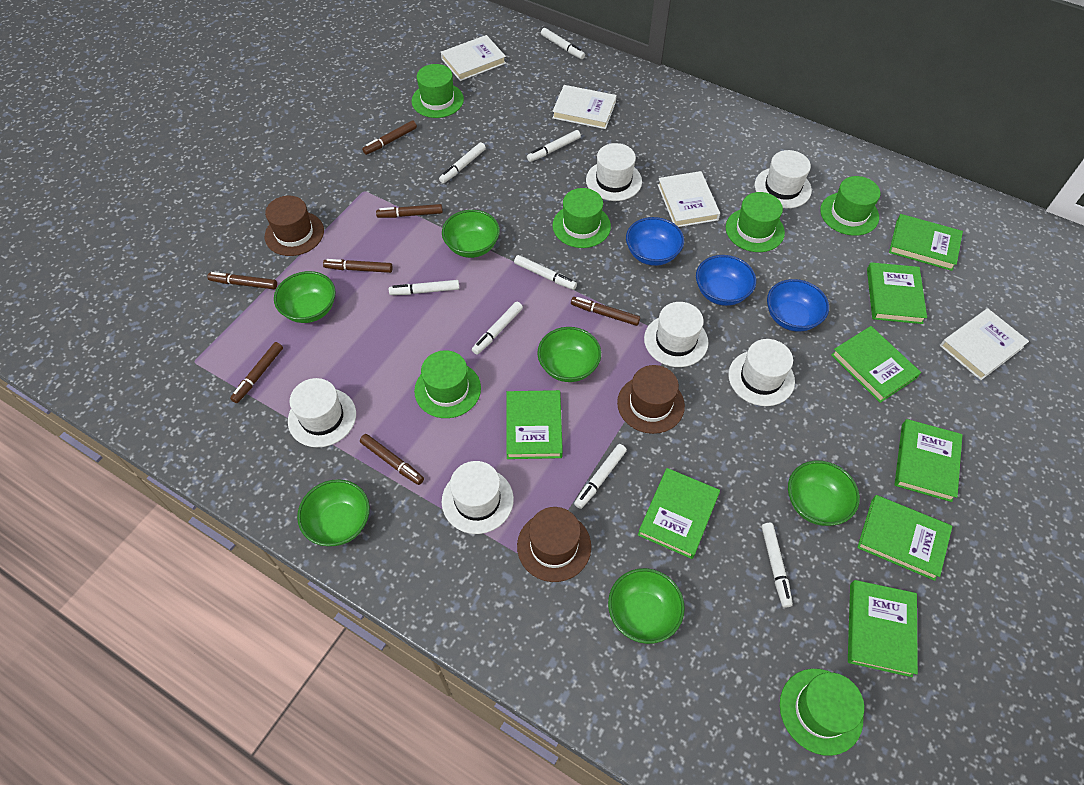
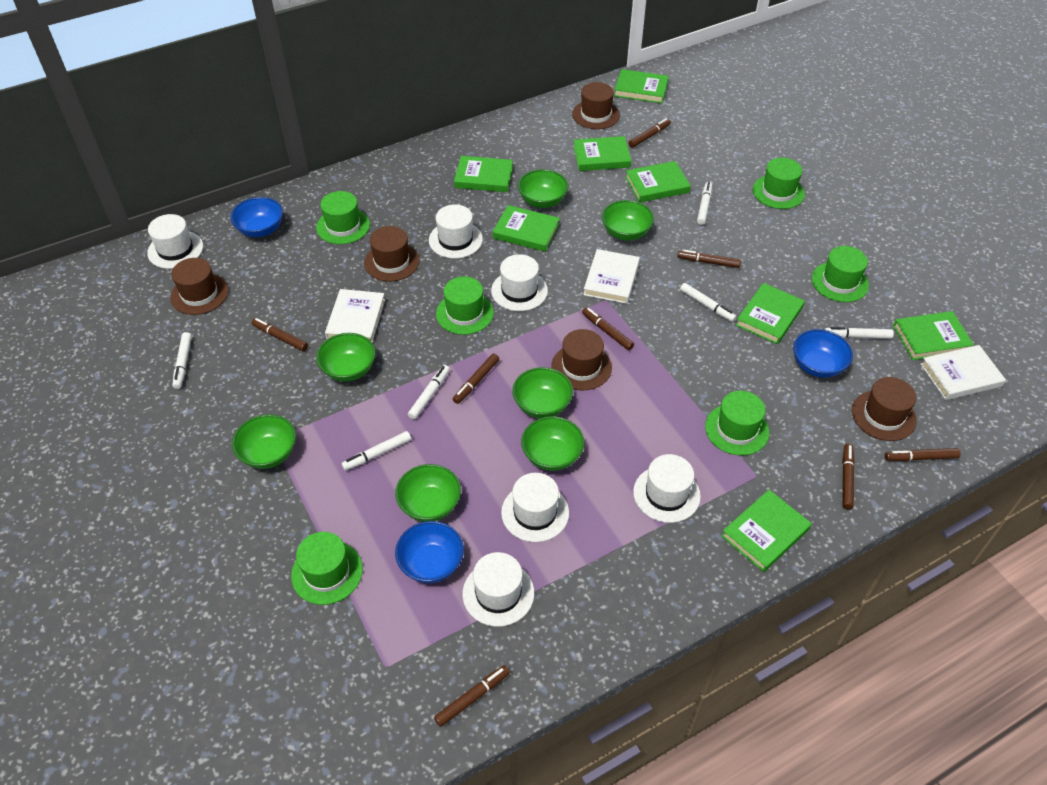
brown hat: 3 -> 5
brown marker: 7 -> 8
green bowl: 6 -> 7
white book: 4 -> 3
white marker: 8 -> 6

